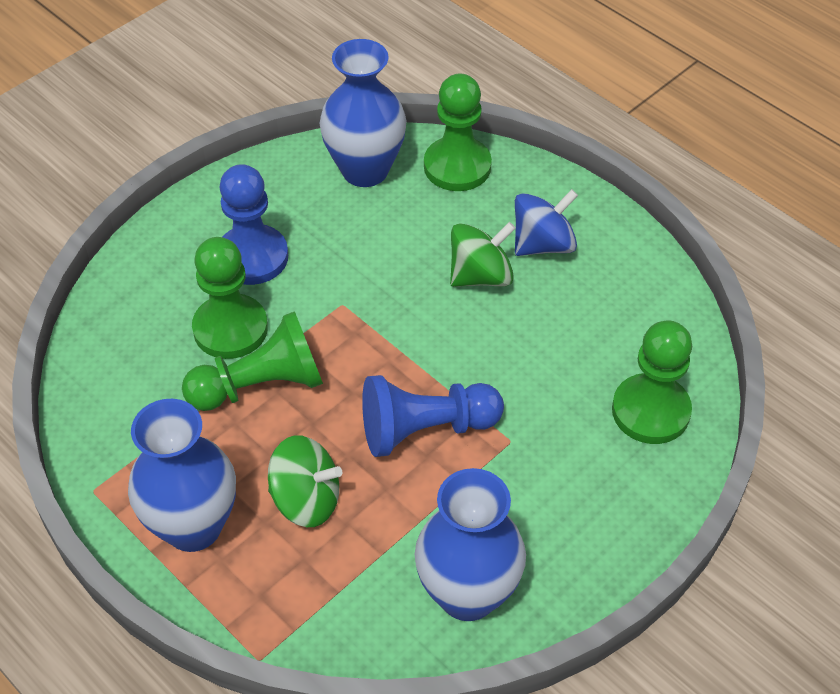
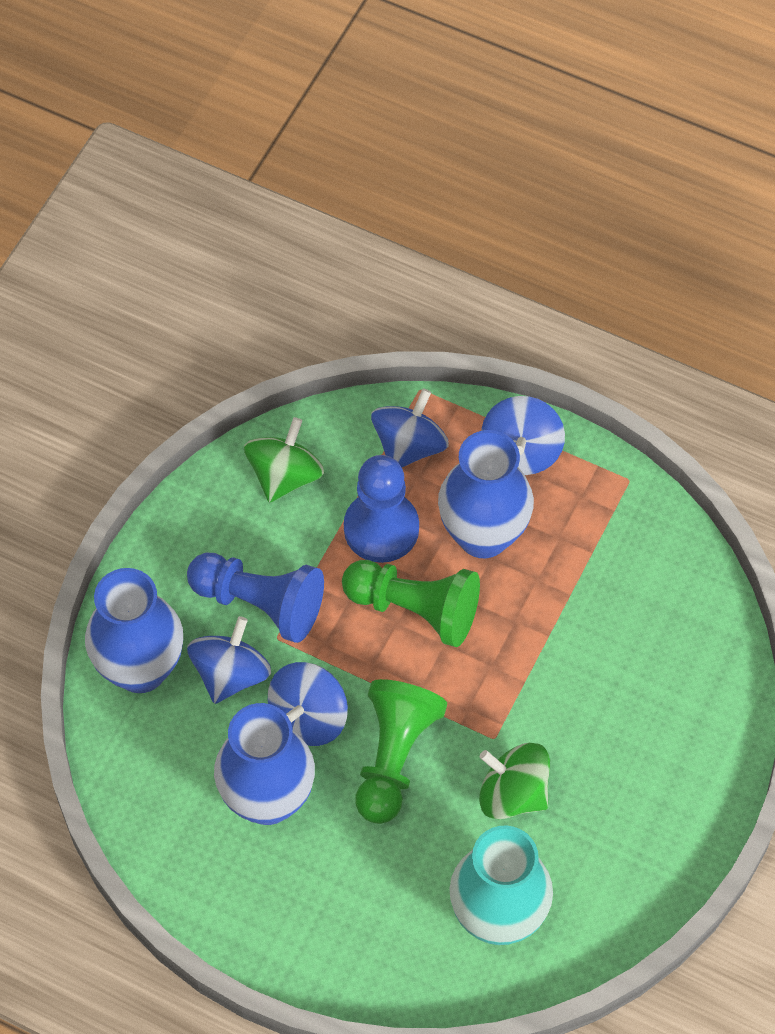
blue spinning top: 1 -> 4
green pawn: 4 -> 2
turquoise vase: 0 -> 1

